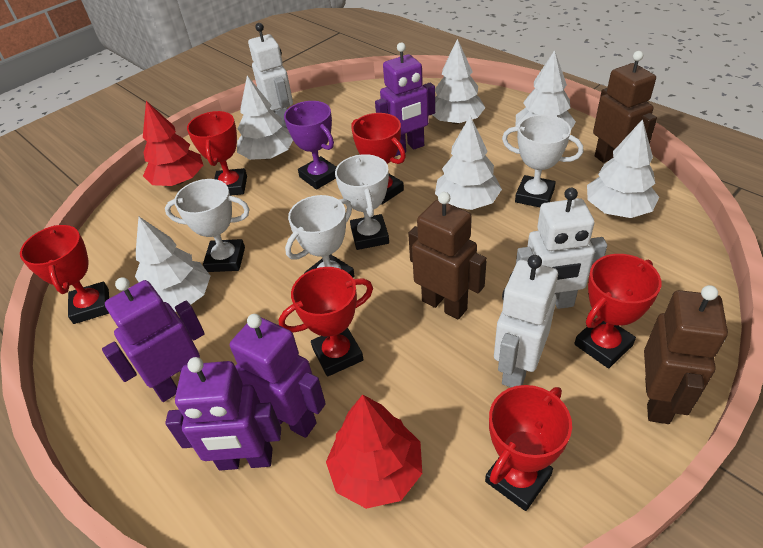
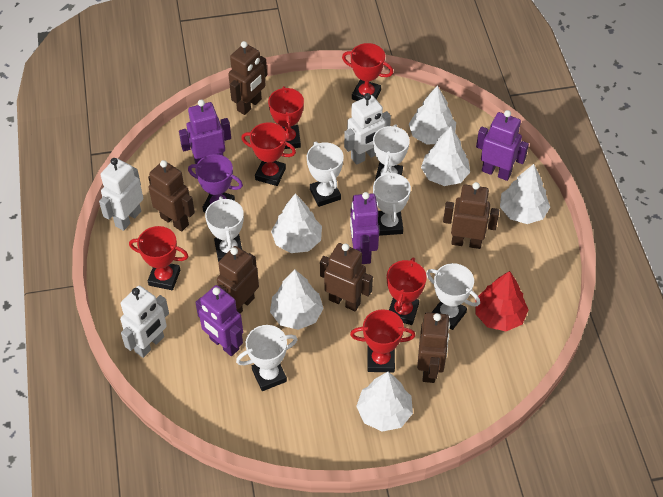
brown robot: 3 -> 6
red tree: 2 -> 1
white trophy: 4 -> 6

